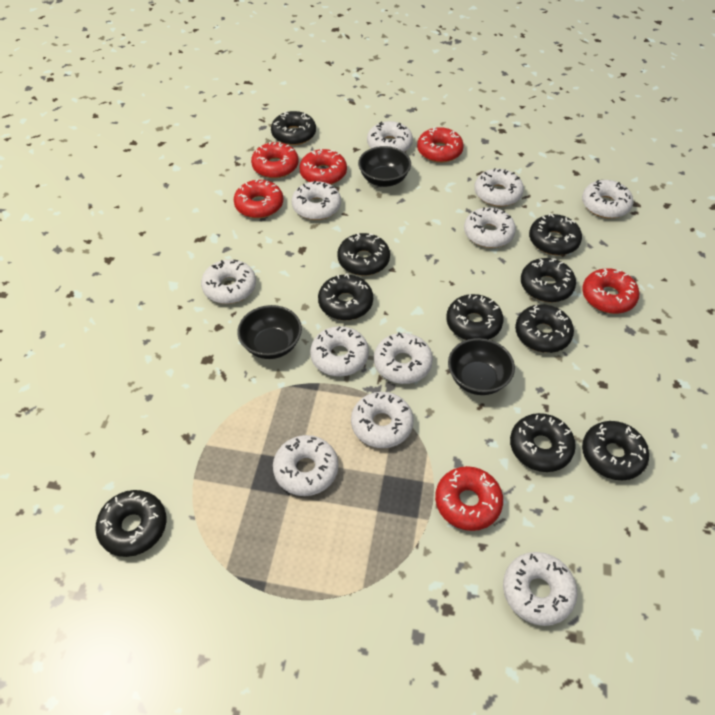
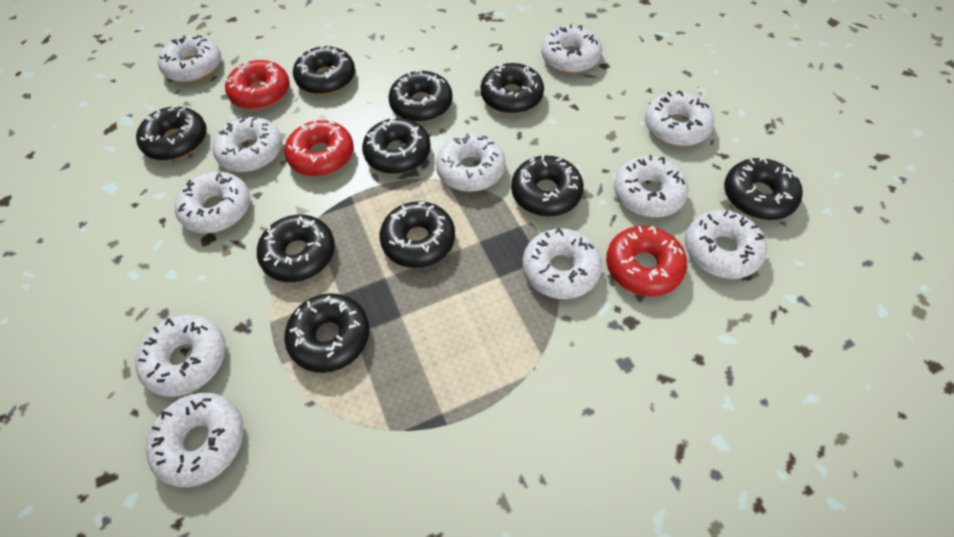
black bowl: 3 -> 0
red donut: 6 -> 3

